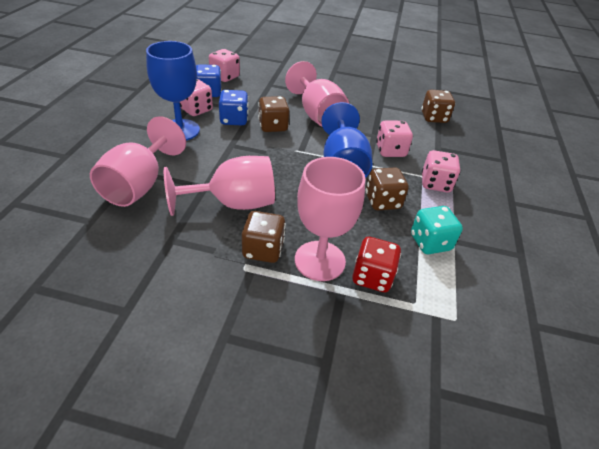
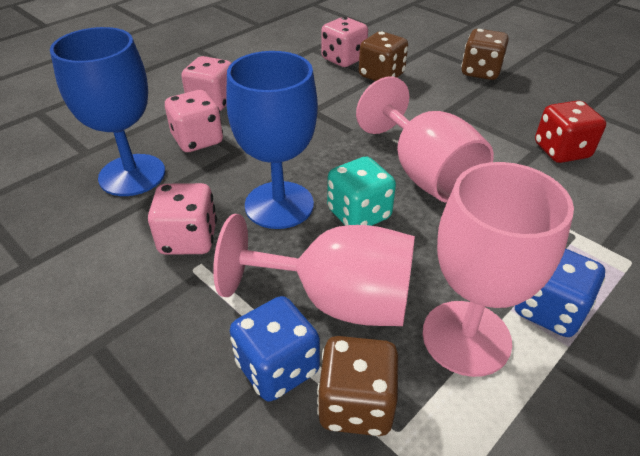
brown dice: 4 -> 3
pink goblet: 4 -> 3

